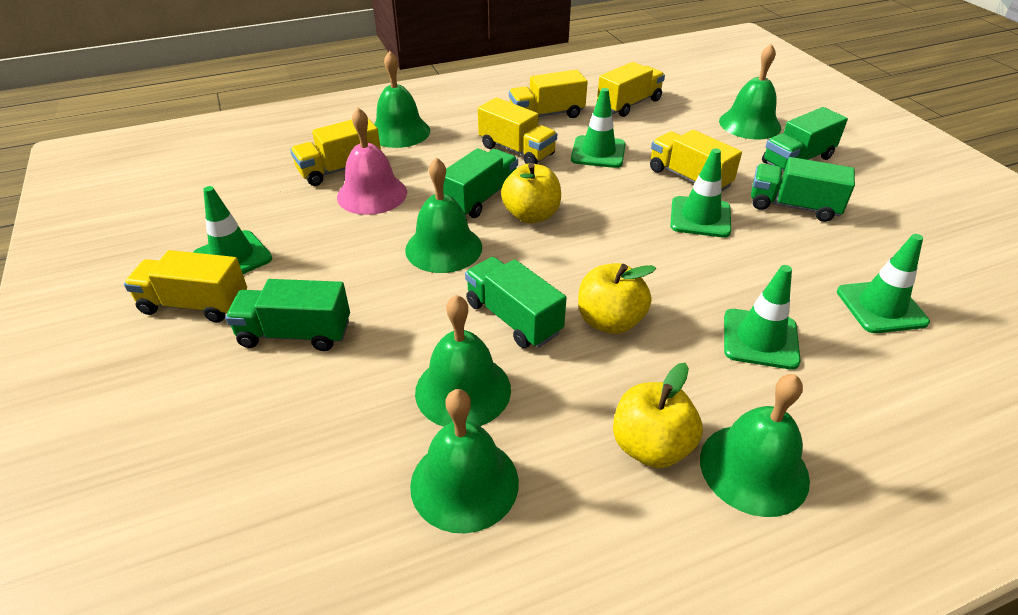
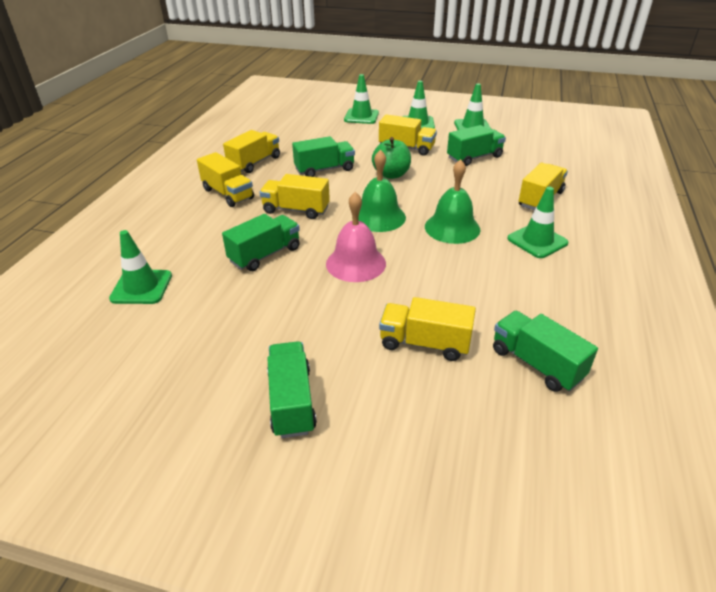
green apple: 0 -> 1
green bell: 6 -> 2
yellow apple: 3 -> 0

